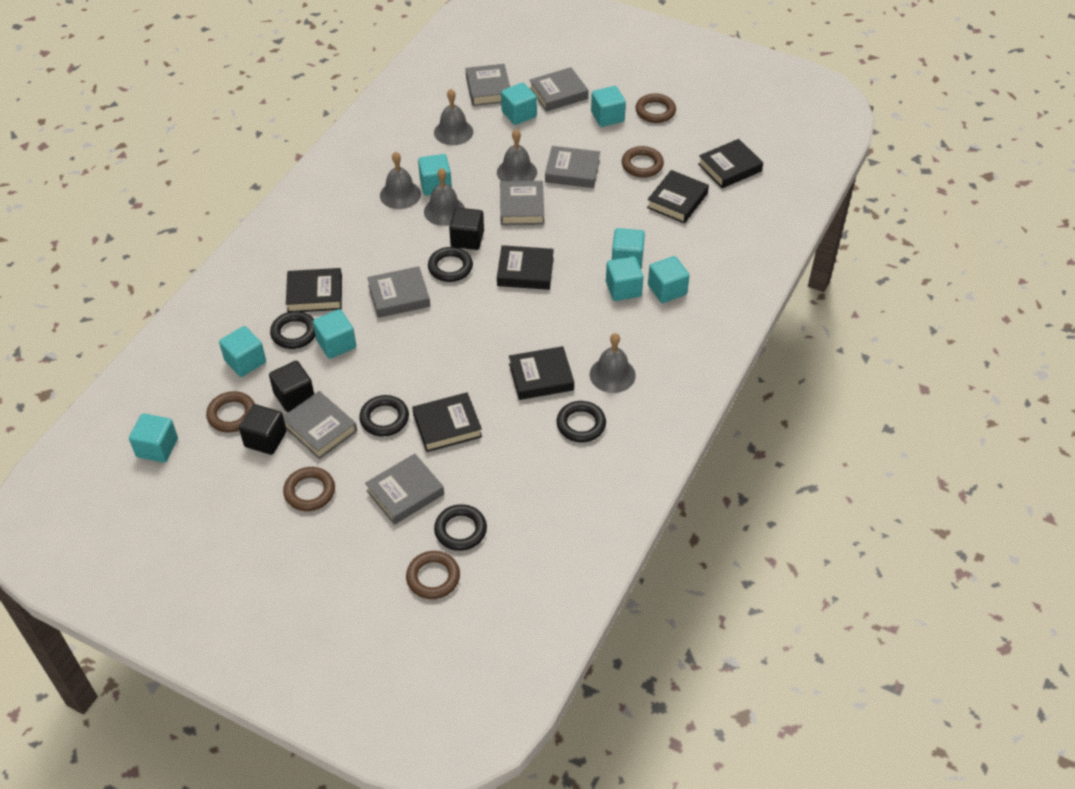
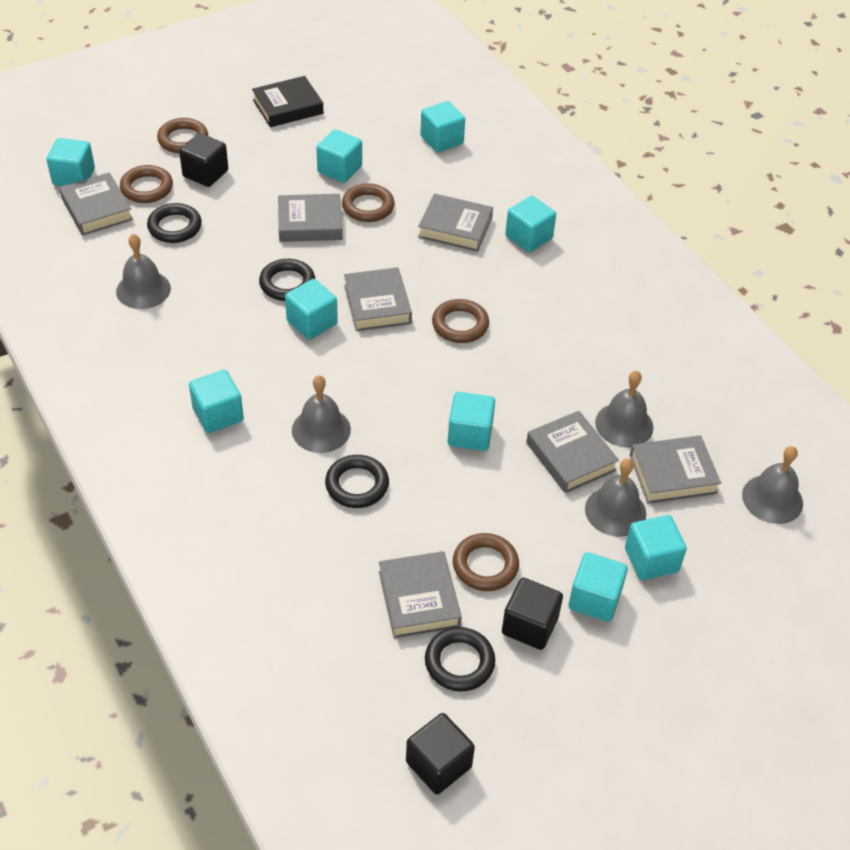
black book: 6 -> 1
black ring: 5 -> 4

